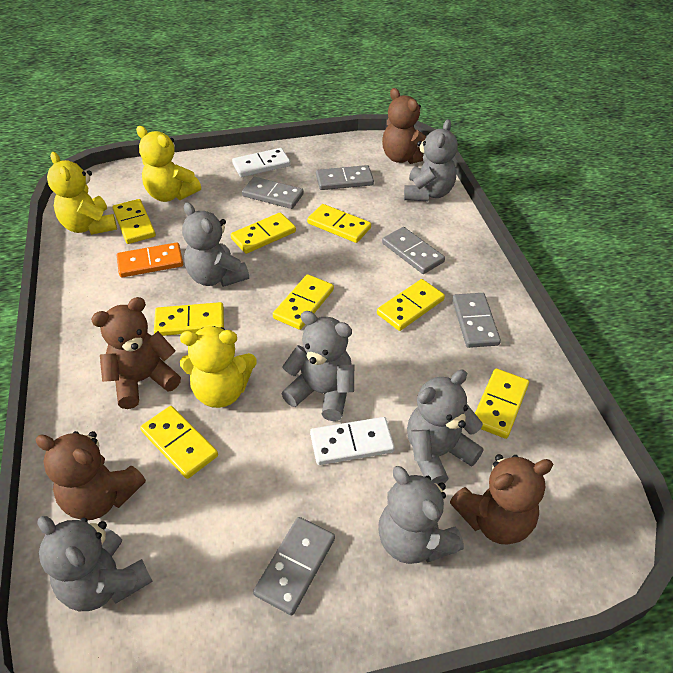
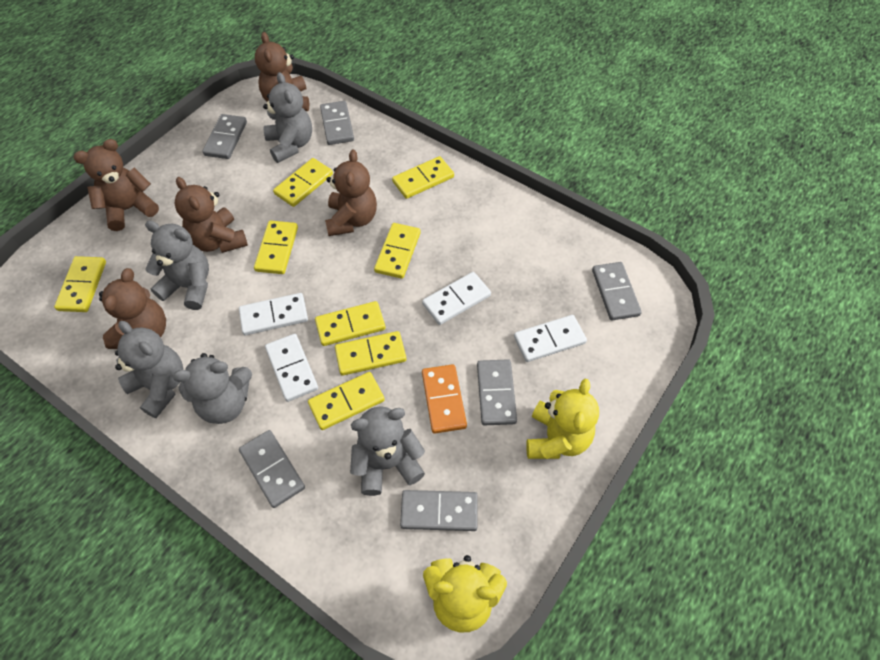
brown teddy bear: 4 -> 5
grey domino: 5 -> 6
grey teddy bear: 6 -> 5
white domino: 2 -> 4
yellow teddy bear: 3 -> 2

